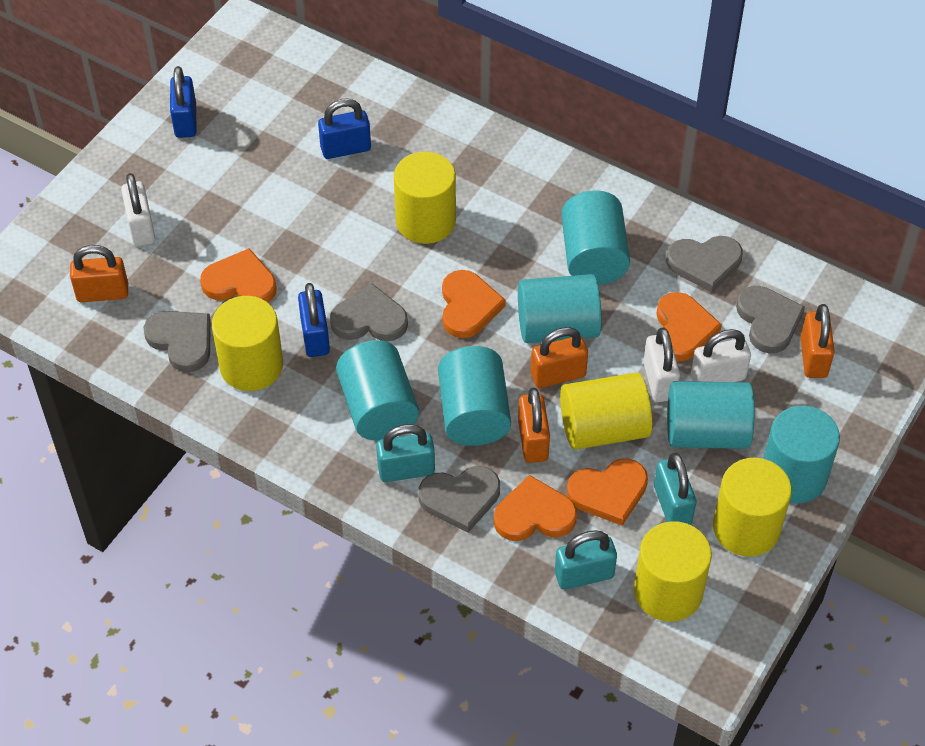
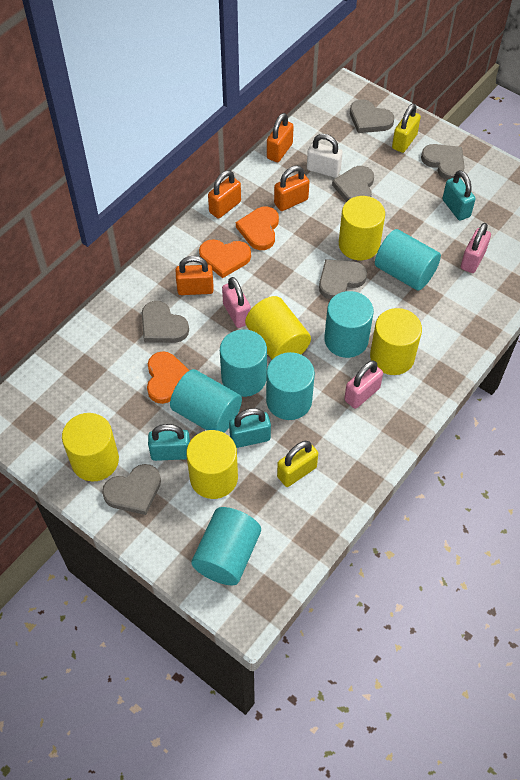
blue padlock: 3 -> 0
grey heart: 5 -> 6
orange heart: 5 -> 3
pink padlock: 0 -> 3
white padlock: 3 -> 1
yellow padlock: 0 -> 2

